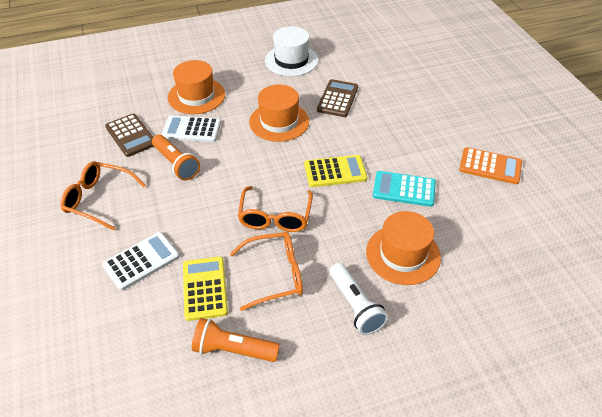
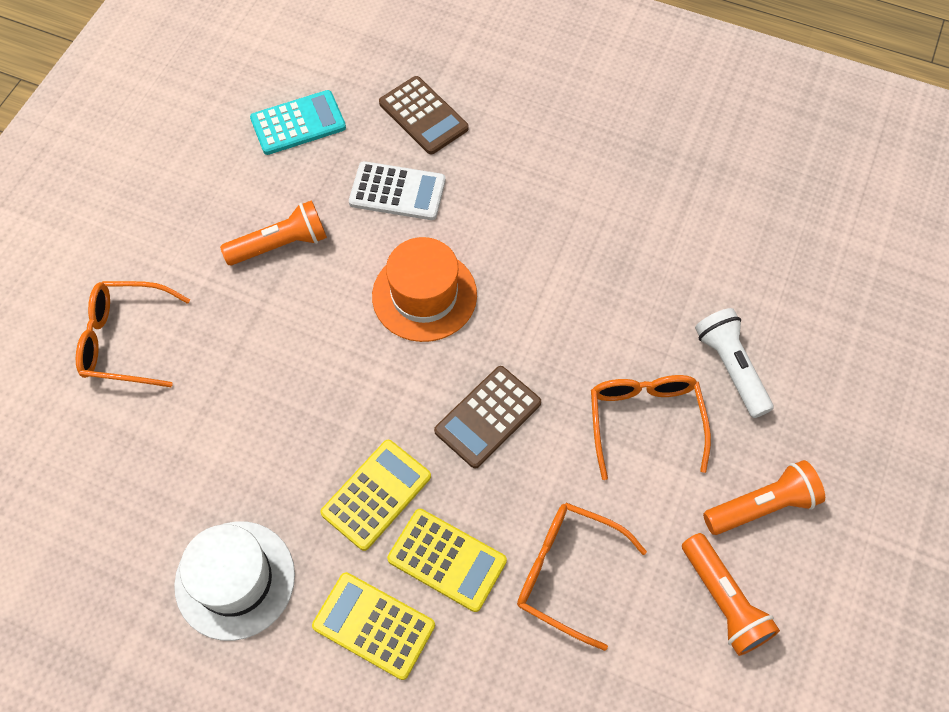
orange calculator: 1 -> 0
orange flashlight: 2 -> 3
orange hat: 3 -> 1
white calculator: 2 -> 1
yellow calculator: 2 -> 3

